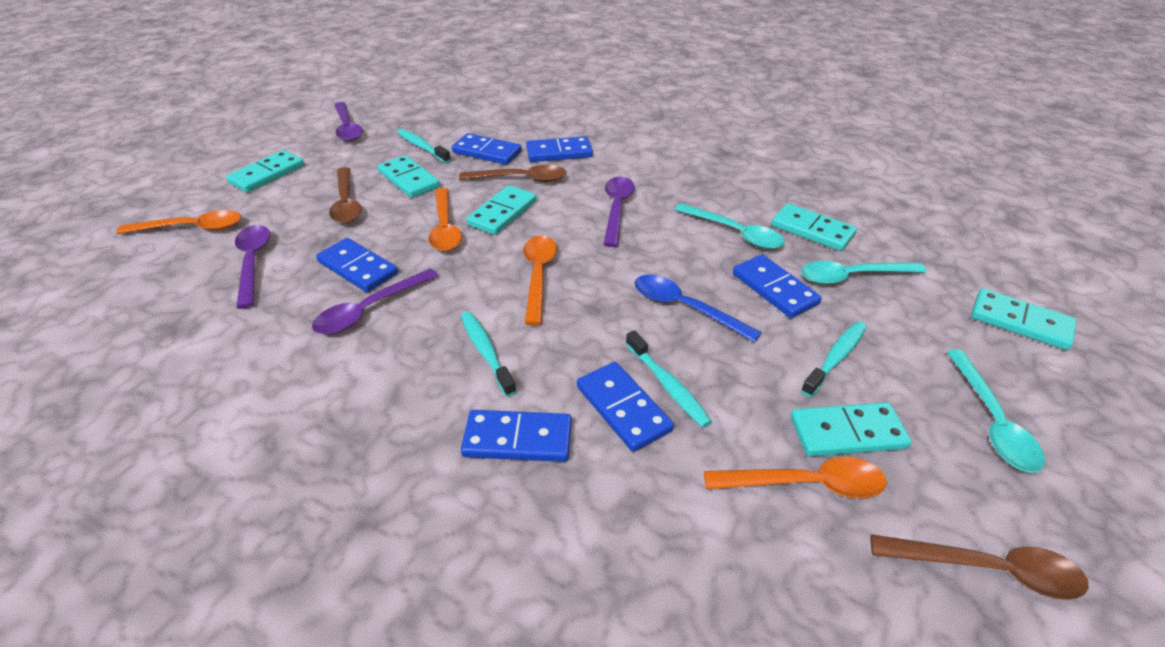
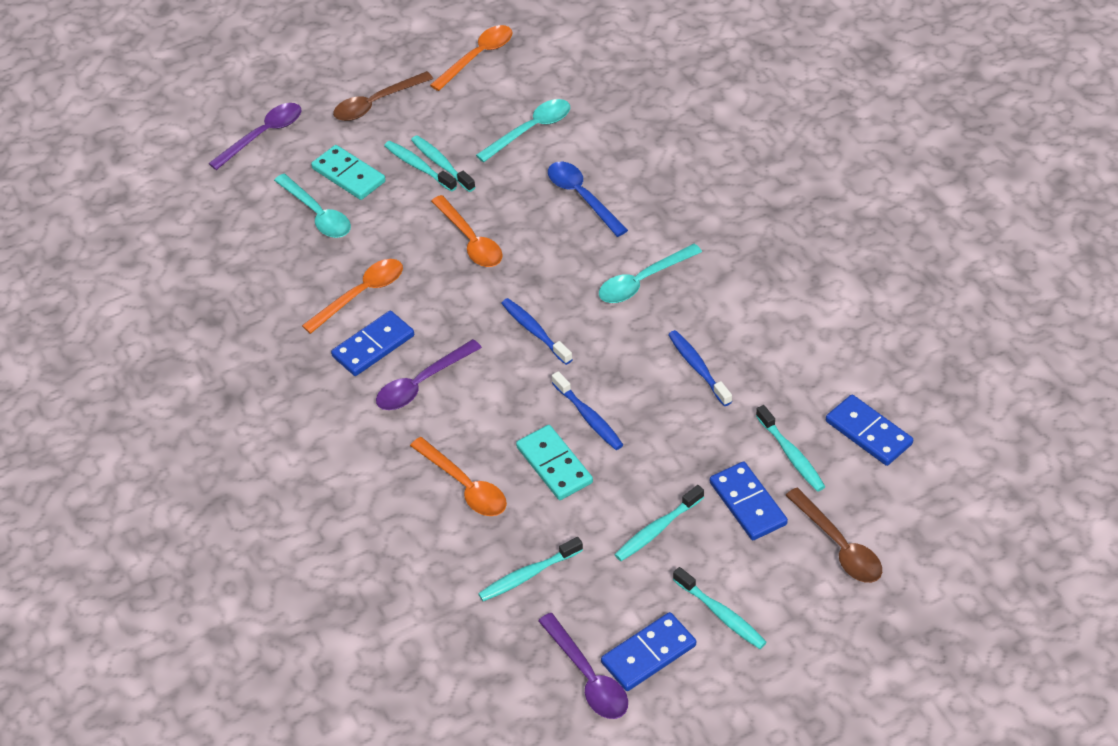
blue domino: 6 -> 4
blue toothbrush: 0 -> 3
brown spoon: 3 -> 2
purple spoon: 4 -> 3
turquoise domino: 6 -> 2
turquoise toothbrush: 4 -> 6

